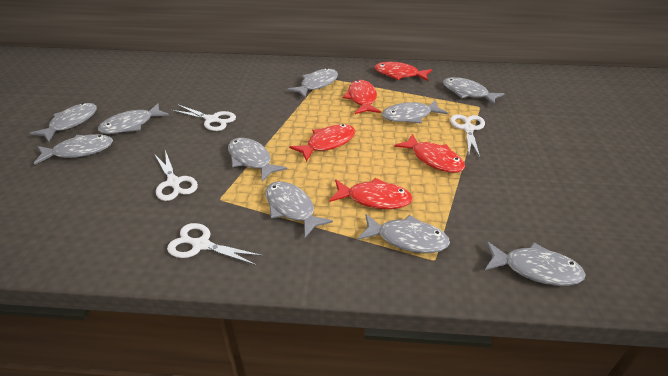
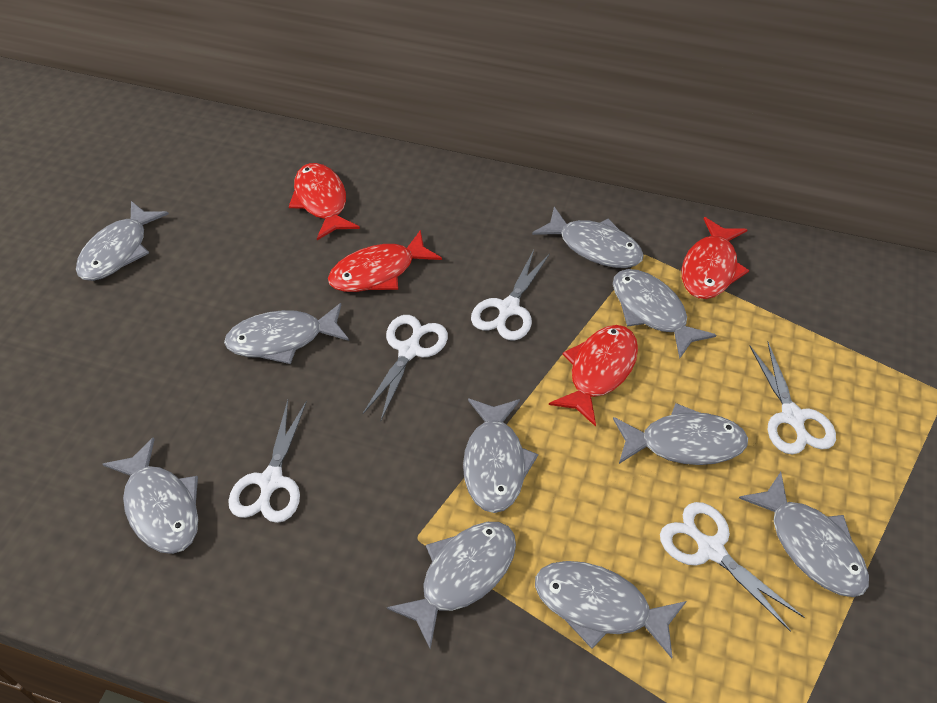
red fish: 5 -> 4
white scissors: 4 -> 5

